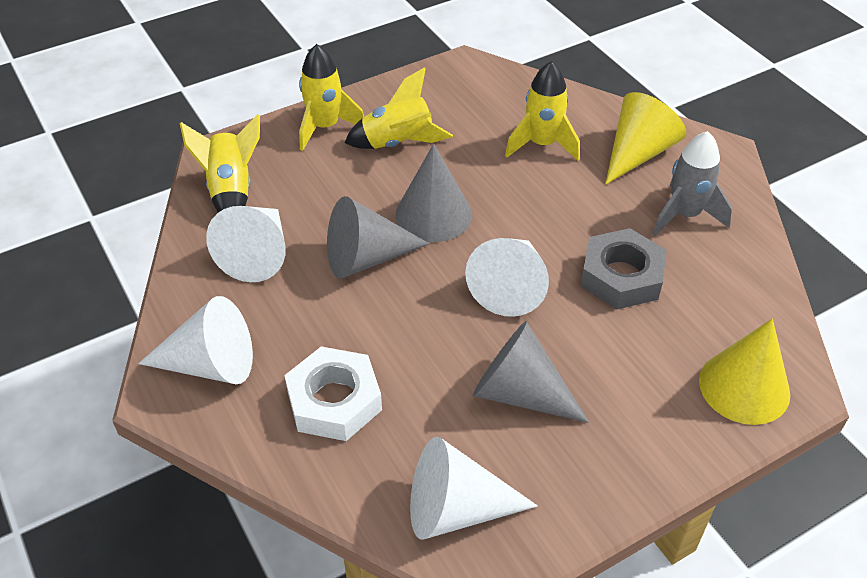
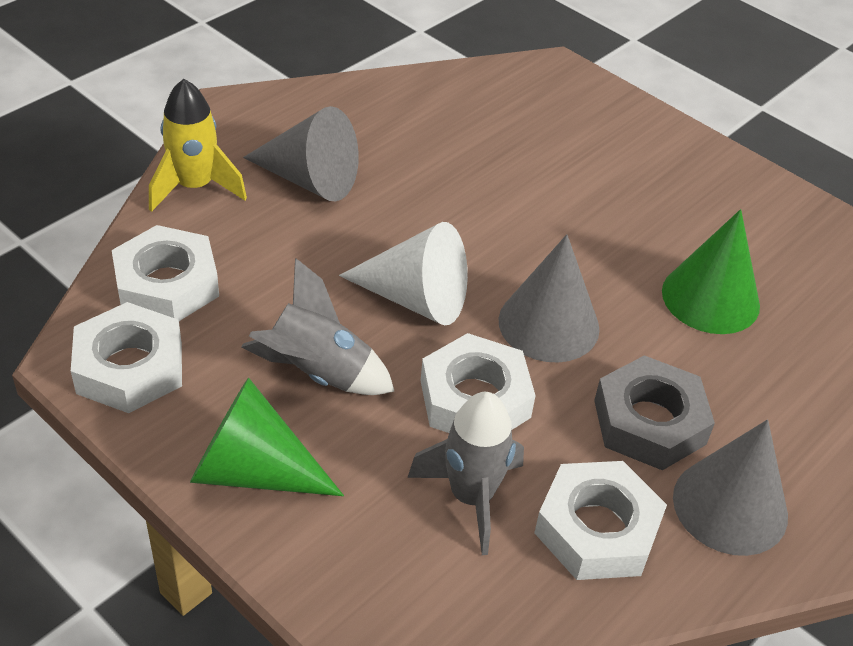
green cone: 0 -> 2
grey rocket: 1 -> 2
white cone: 4 -> 1
white nut: 1 -> 4
yellow cone: 2 -> 0
yellow rocket: 4 -> 1

